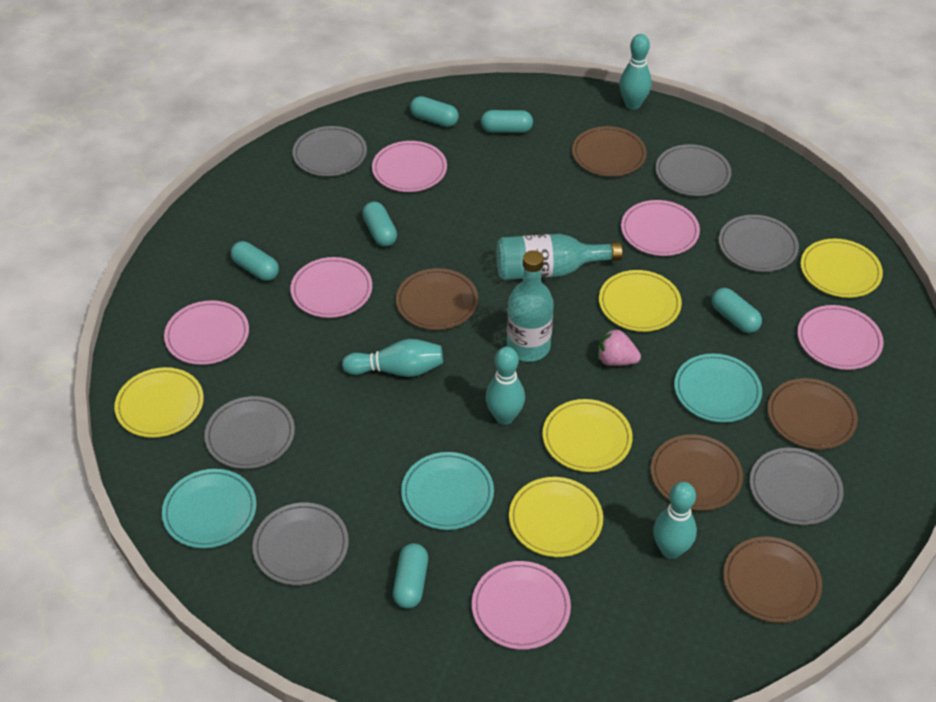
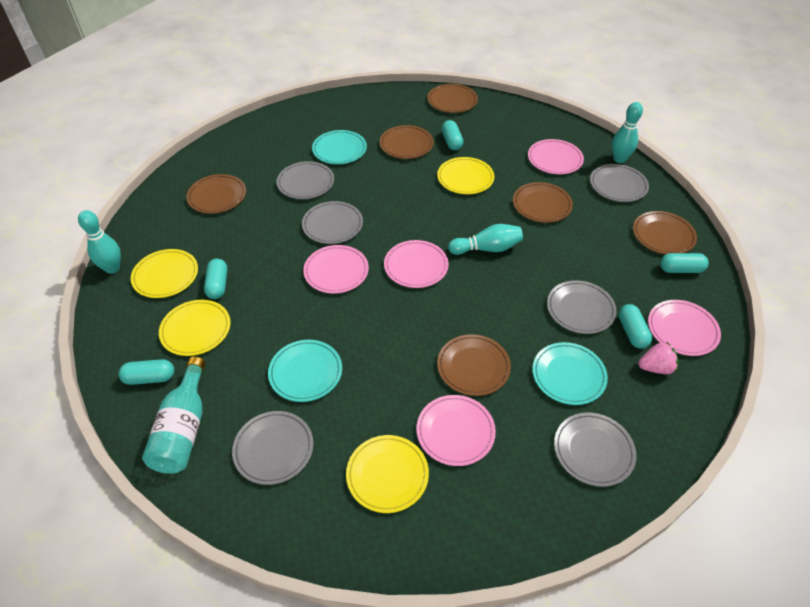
brown plate: 5 -> 6
pink plate: 6 -> 5
turquoise bottle: 2 -> 1
turquoise bowling pin: 4 -> 3
turquoise capsule: 6 -> 5
yellow plate: 5 -> 4

